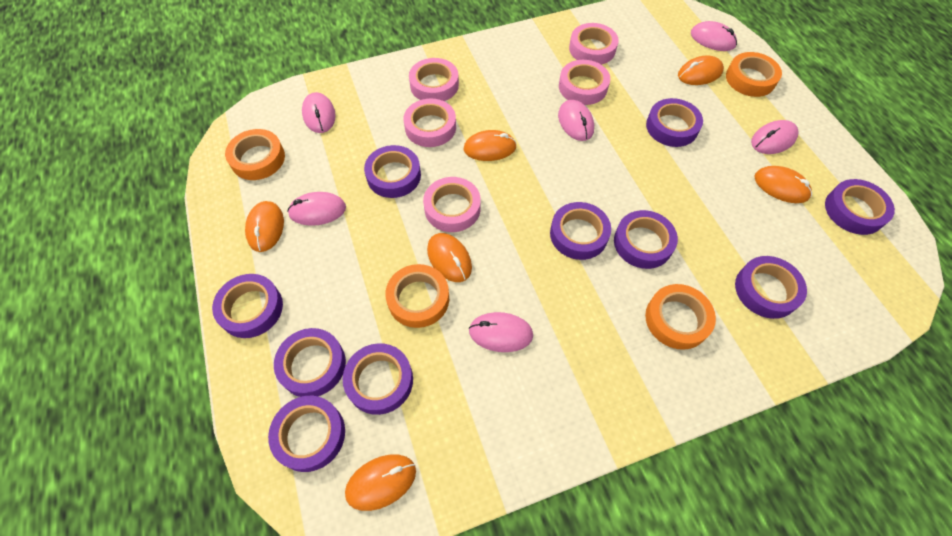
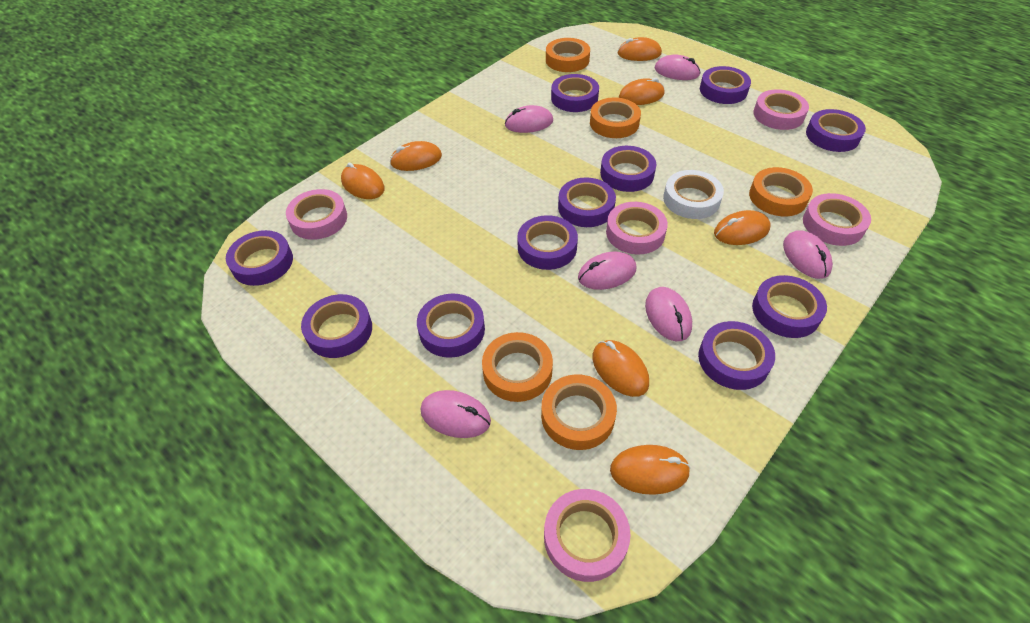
orange mouse: 6 -> 7
orange tape: 4 -> 5
purple tape: 10 -> 11
white tape: 0 -> 1

